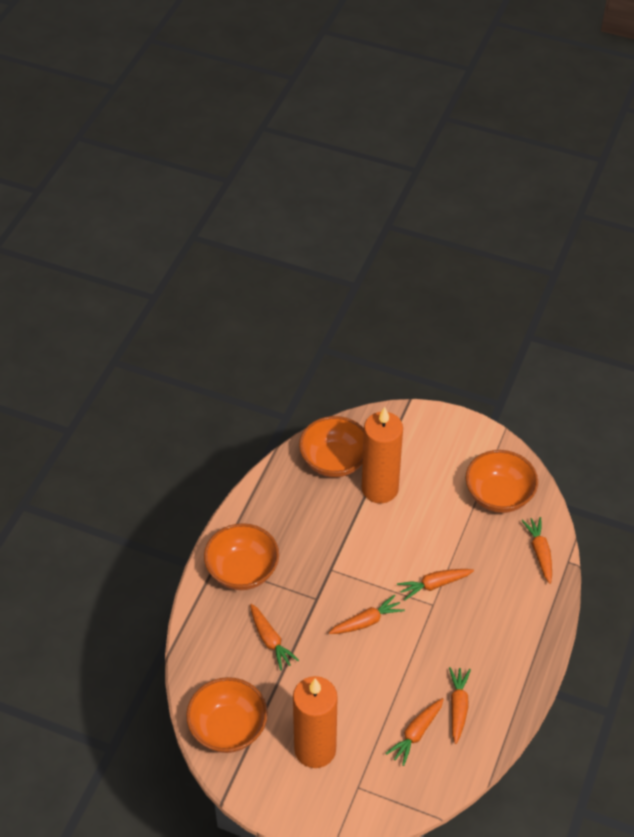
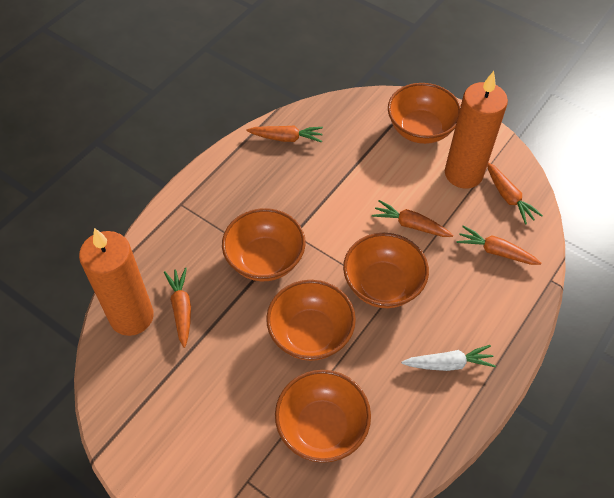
orange bowl: 4 -> 5
orange carrot: 6 -> 5
white carrot: 0 -> 1

